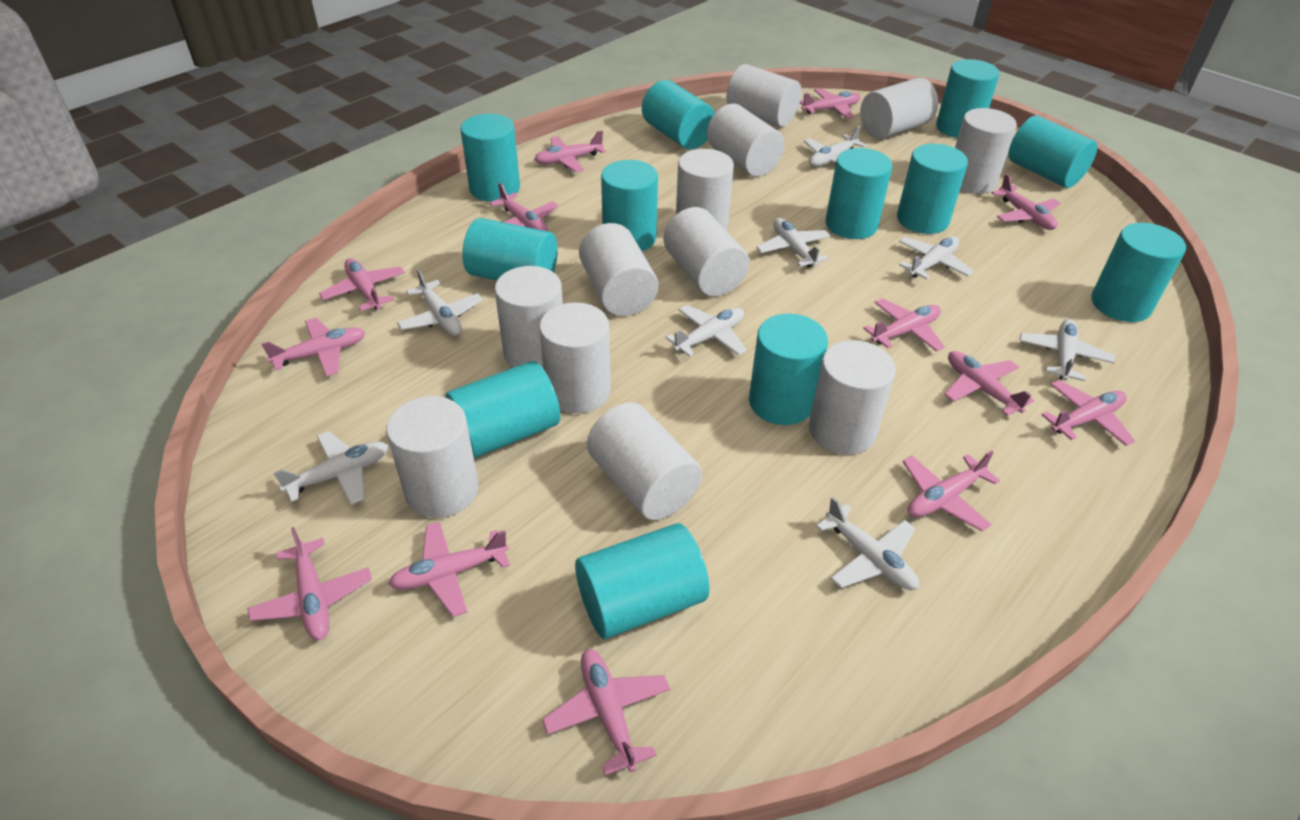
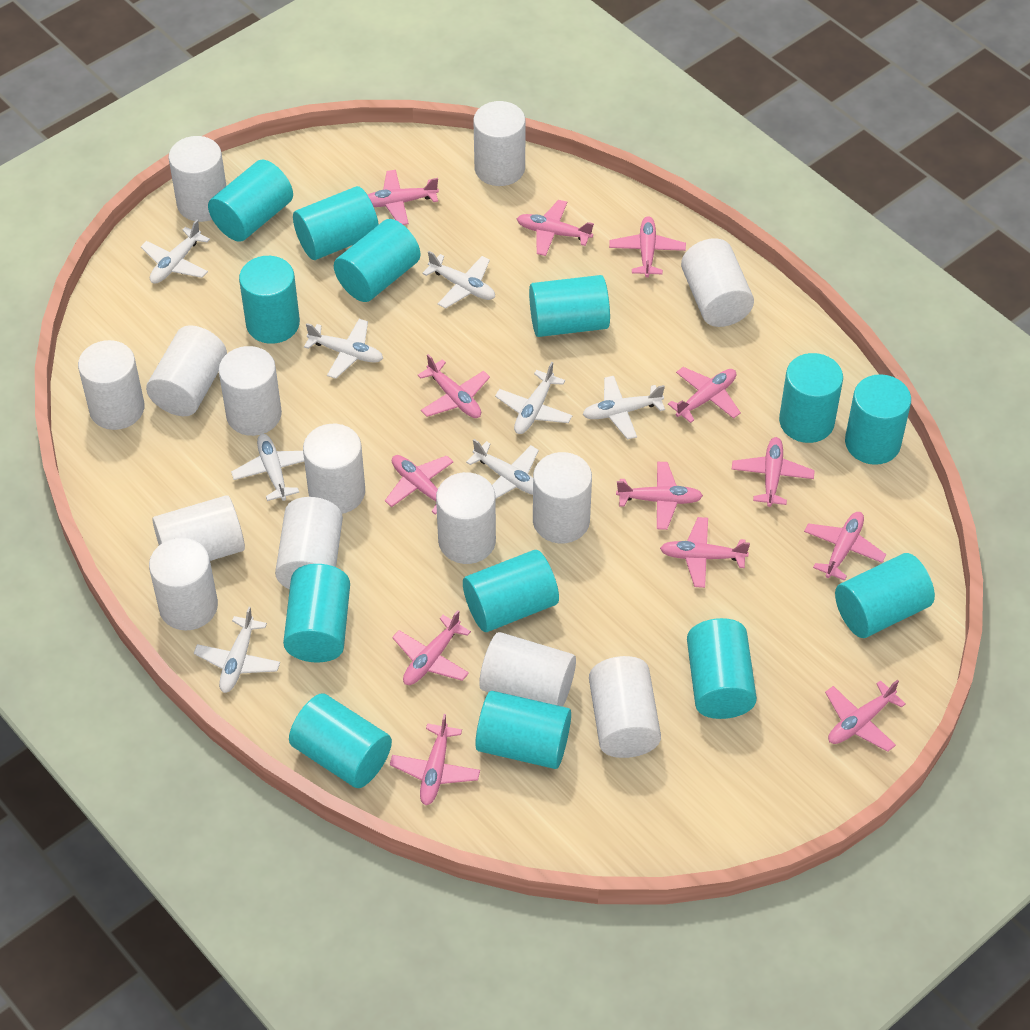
turquoise cylinder: 12 -> 13
white cylinder: 12 -> 14

